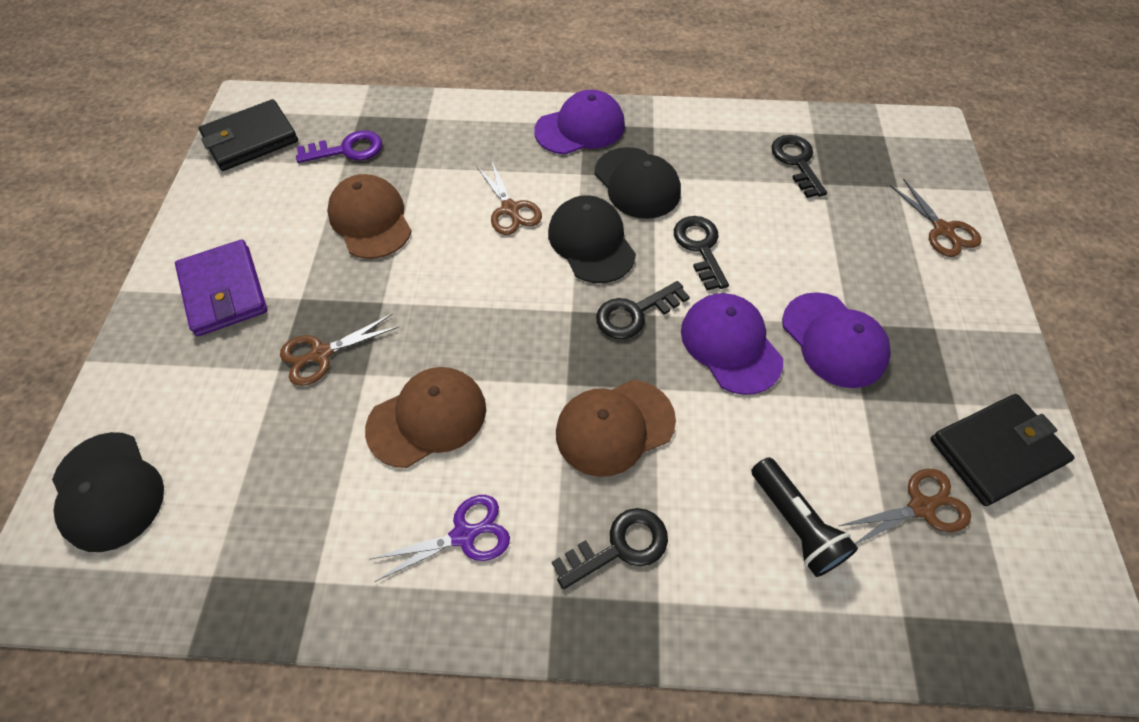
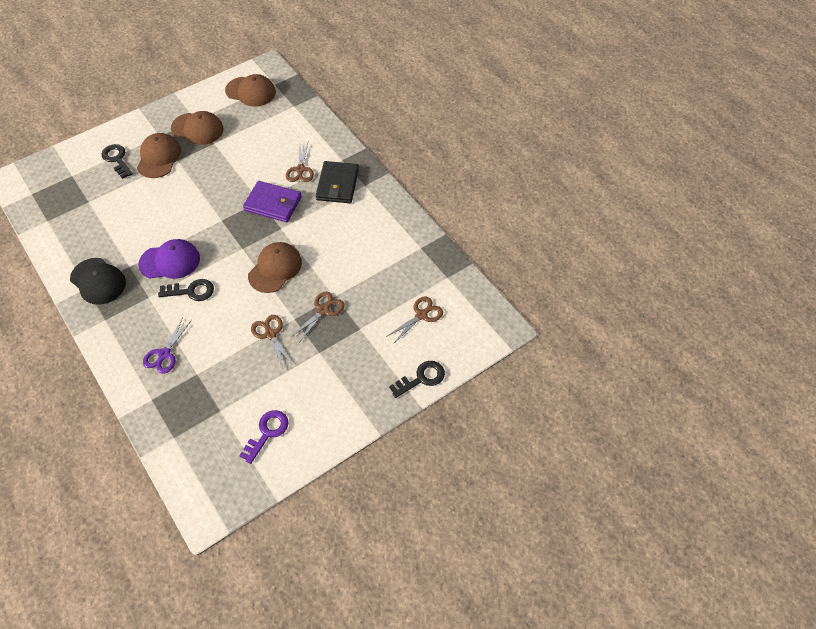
black cap: 3 -> 1
black flashlight: 1 -> 0
black key: 4 -> 3
black wallet: 2 -> 1
brown cap: 3 -> 4
purple cap: 3 -> 1

